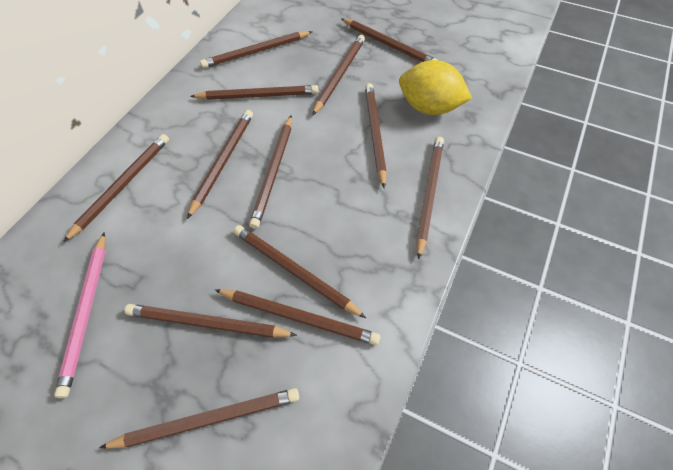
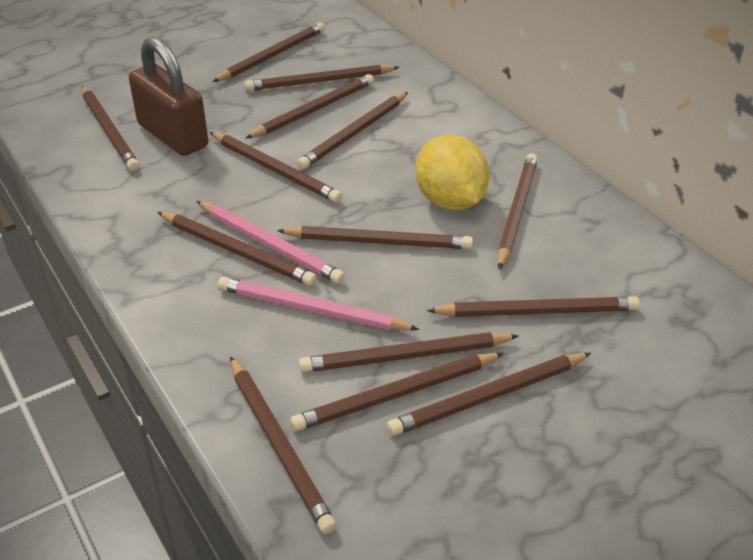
brown padlock: 0 -> 1
brown pencil: 13 -> 14
pink pencil: 1 -> 2

